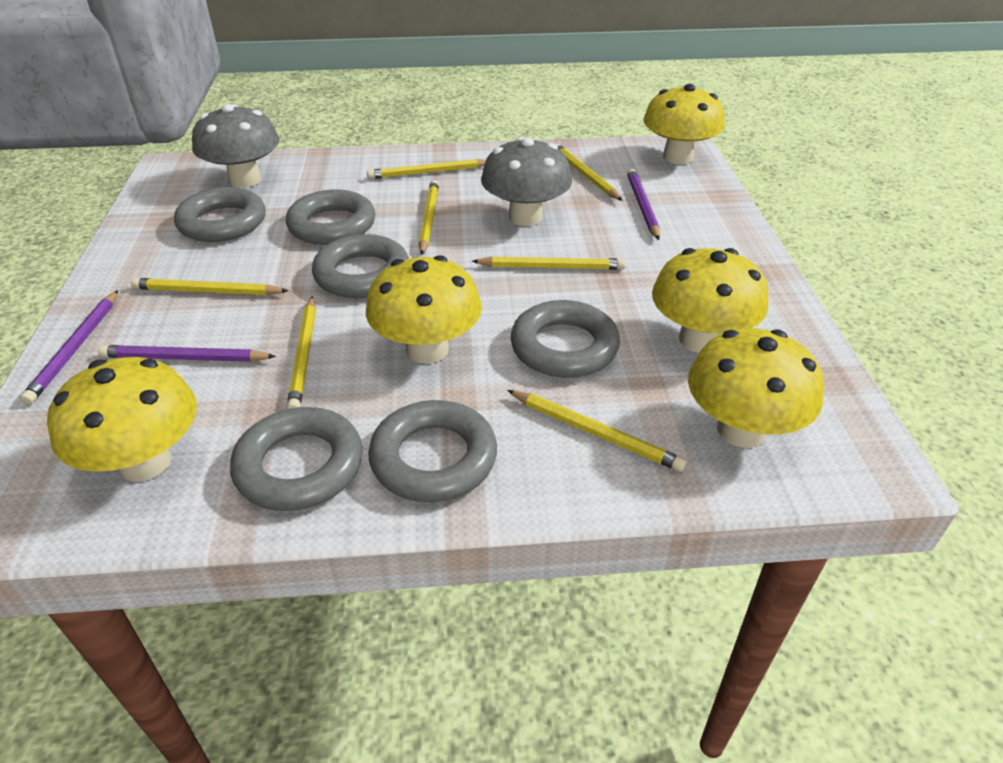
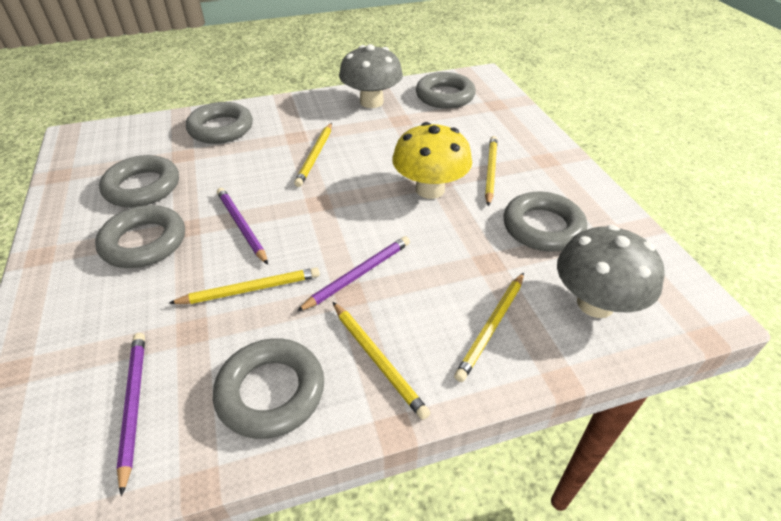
yellow mushroom: 5 -> 1
yellow pencil: 7 -> 5

